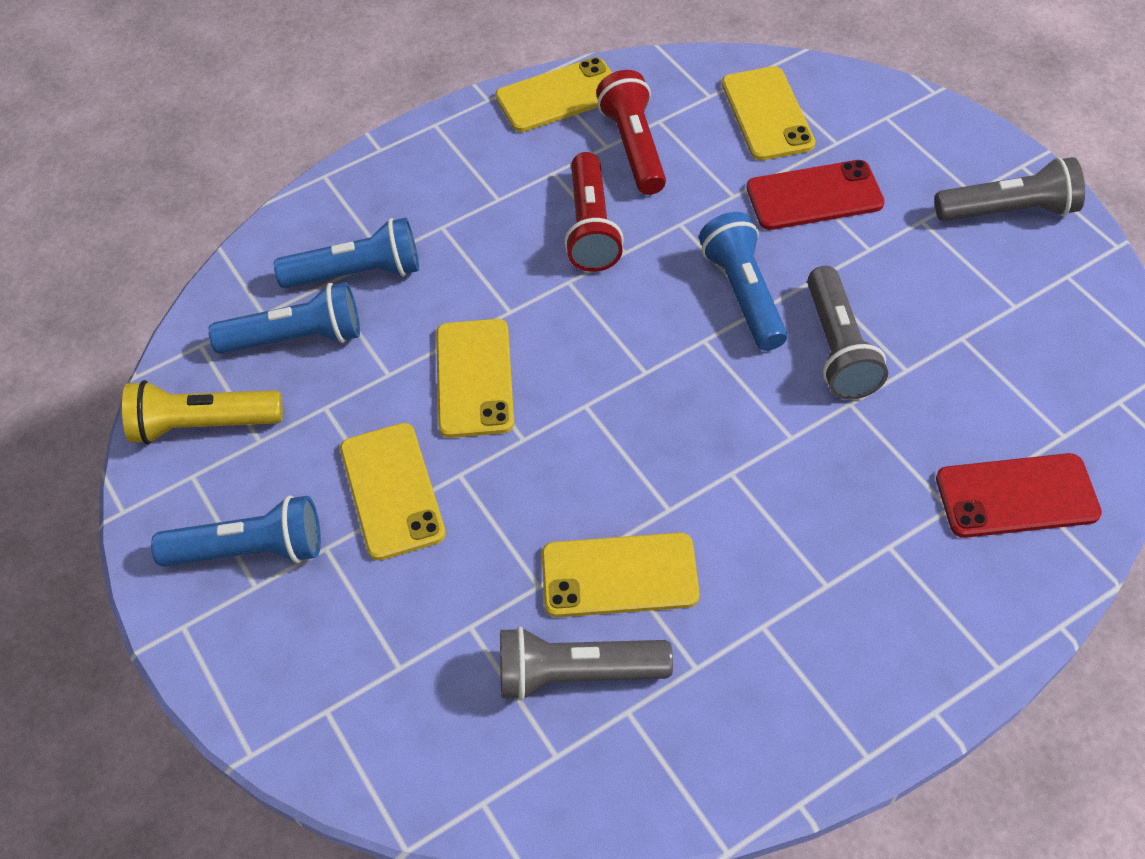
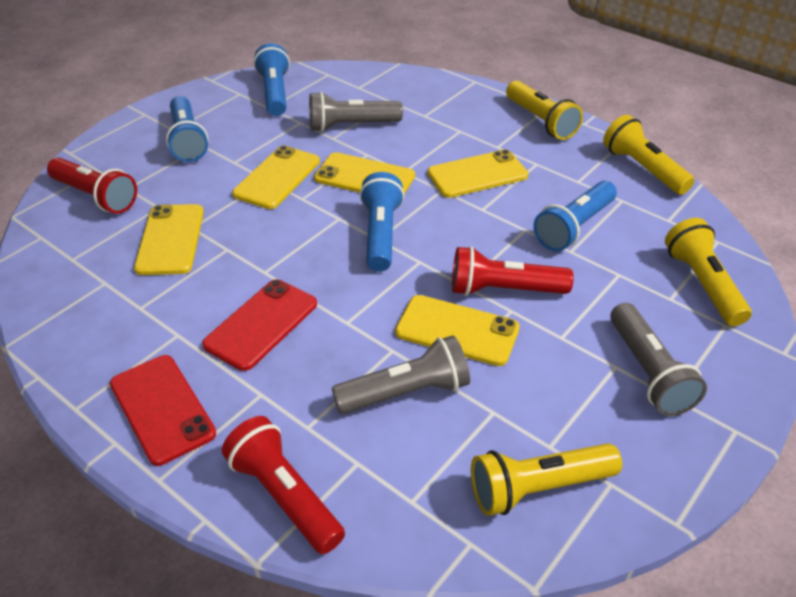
red flashlight: 2 -> 3
yellow flashlight: 1 -> 4

